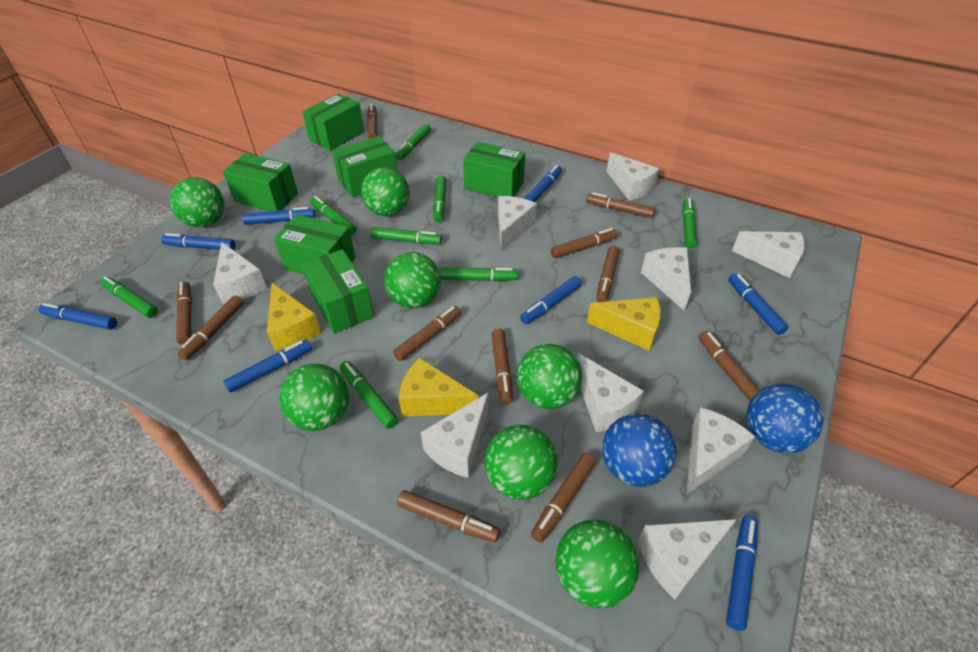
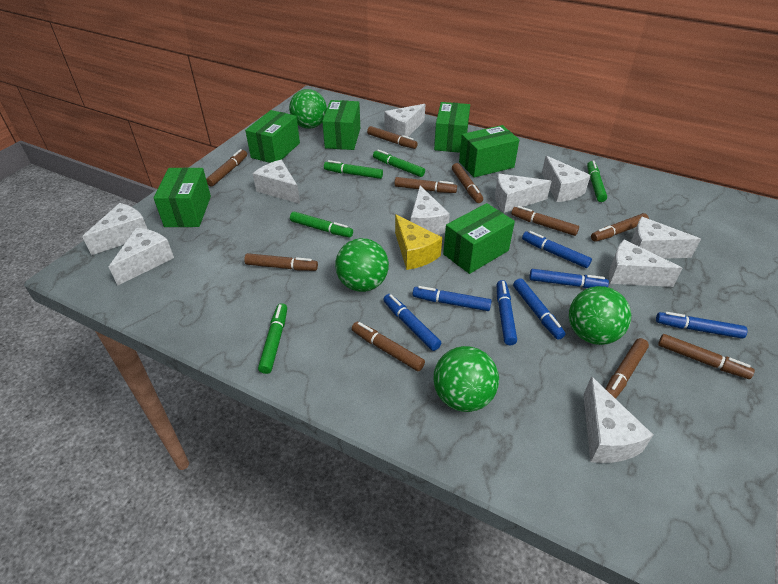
blue ball: 2 -> 0
blue marker: 8 -> 7
brown marker: 11 -> 10
green ball: 7 -> 4
green marker: 8 -> 5
white cheese: 9 -> 10
yellow cheese: 3 -> 1

